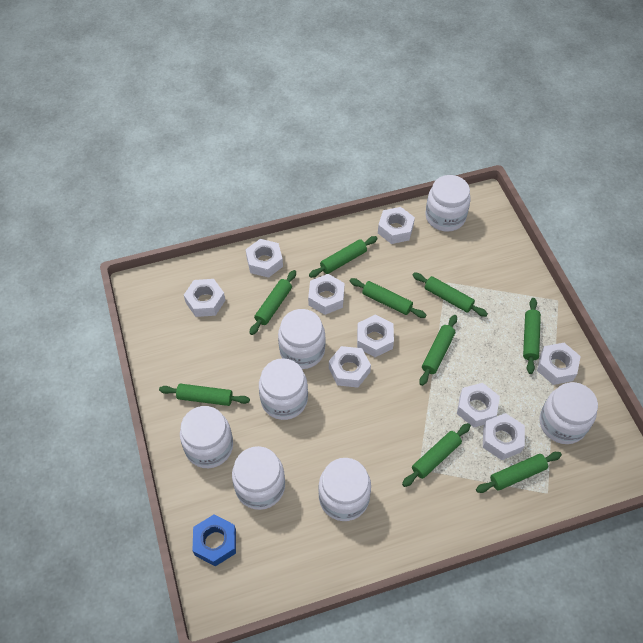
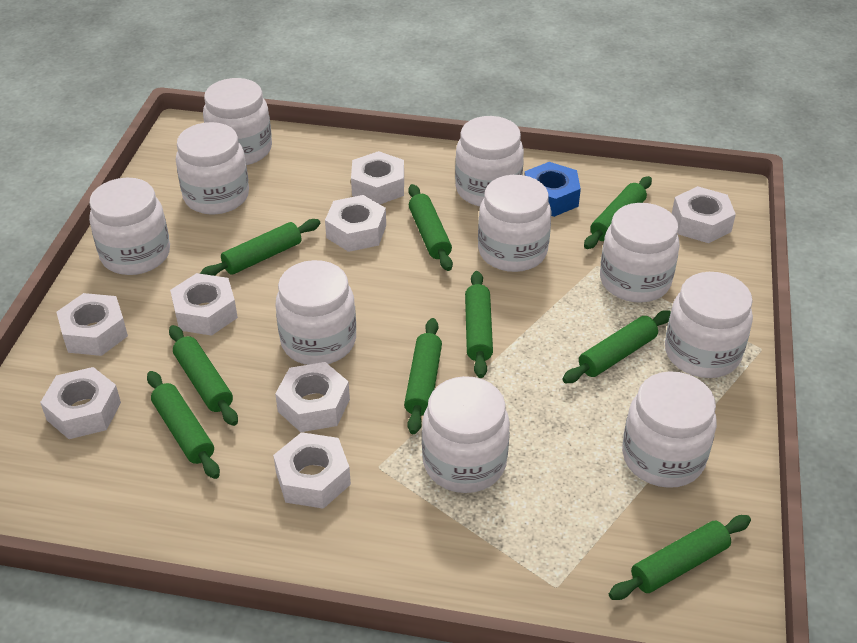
white jar: 7 -> 10
white nut: 9 -> 8

